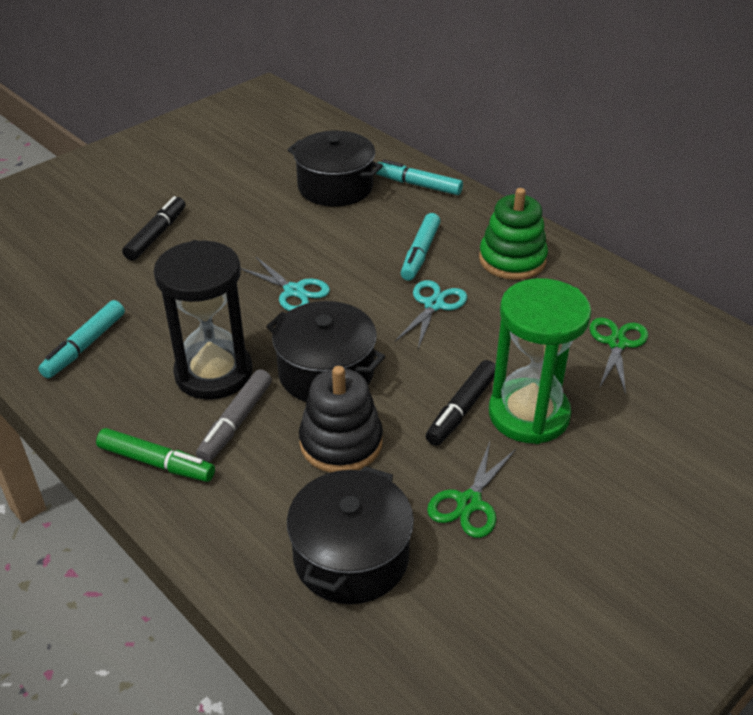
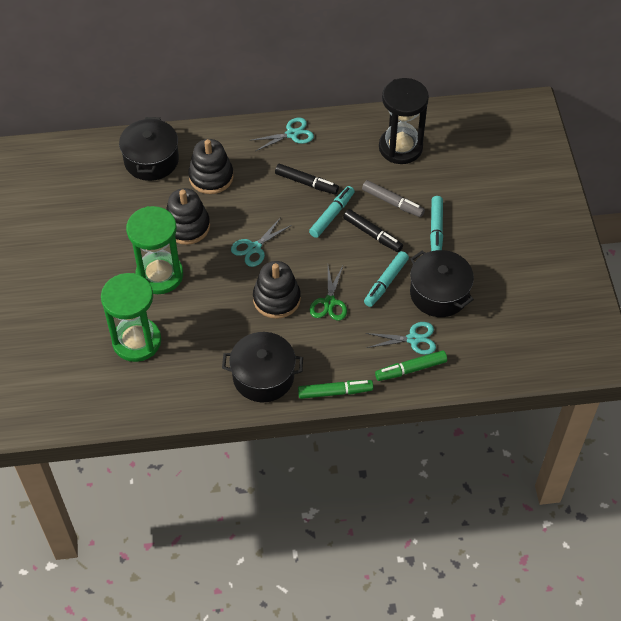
black stacking toy: 1 -> 3
green hourglass: 1 -> 2
green marker: 1 -> 2
green scissors: 2 -> 1
green stacking toy: 1 -> 0
turquoise scissors: 2 -> 3

